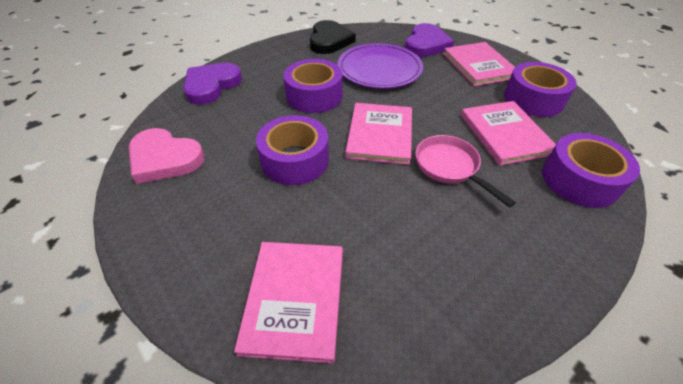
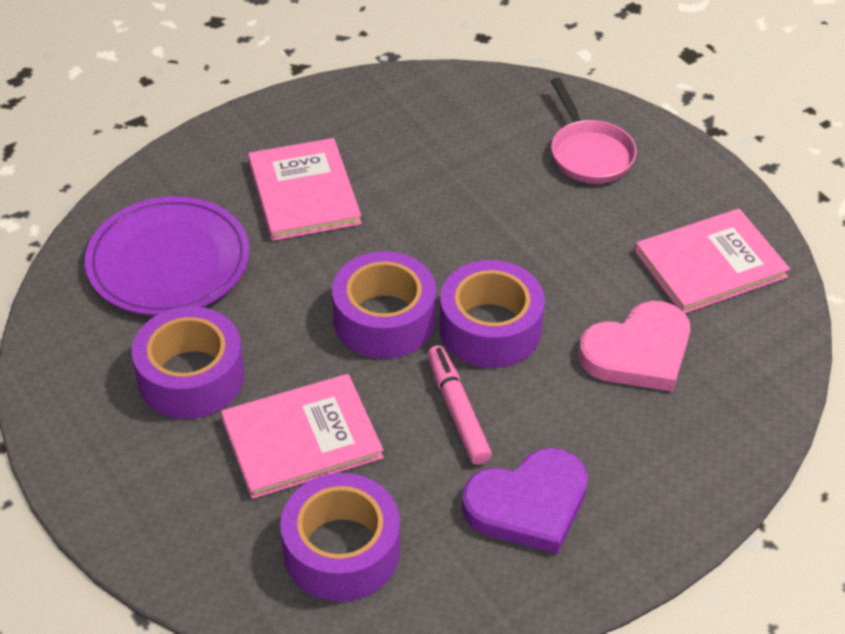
black heart: 1 -> 0
pink book: 4 -> 3
pink marker: 0 -> 1
purple heart: 2 -> 1

